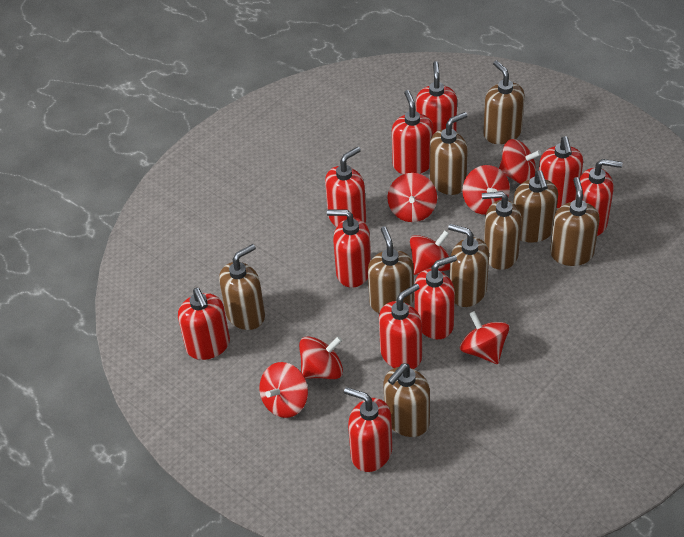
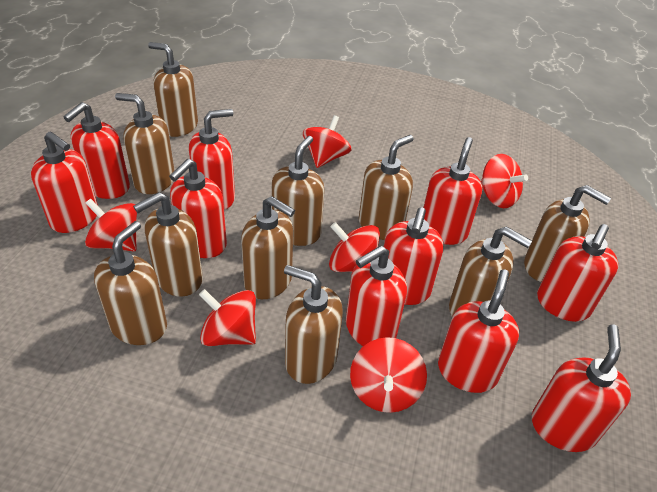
brown soap dispenser: 9 -> 10
red spinning top: 7 -> 6

